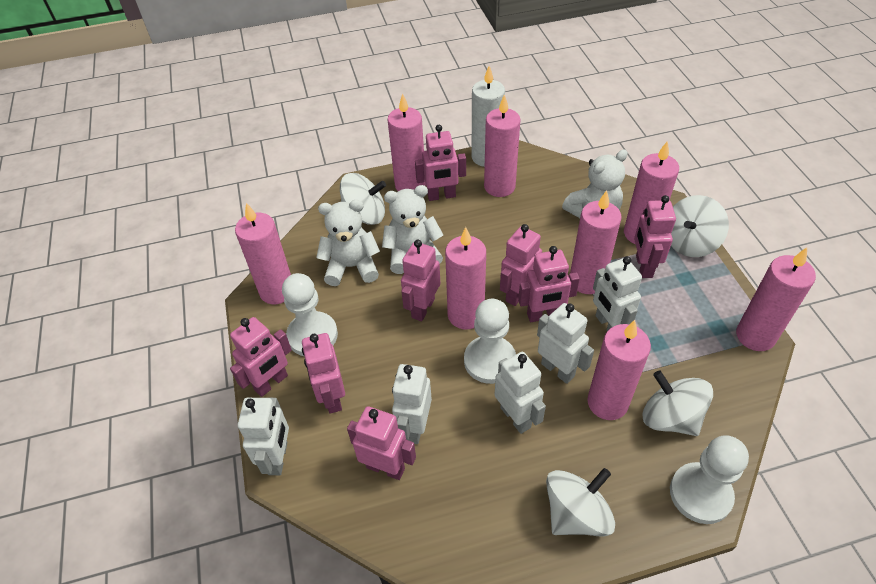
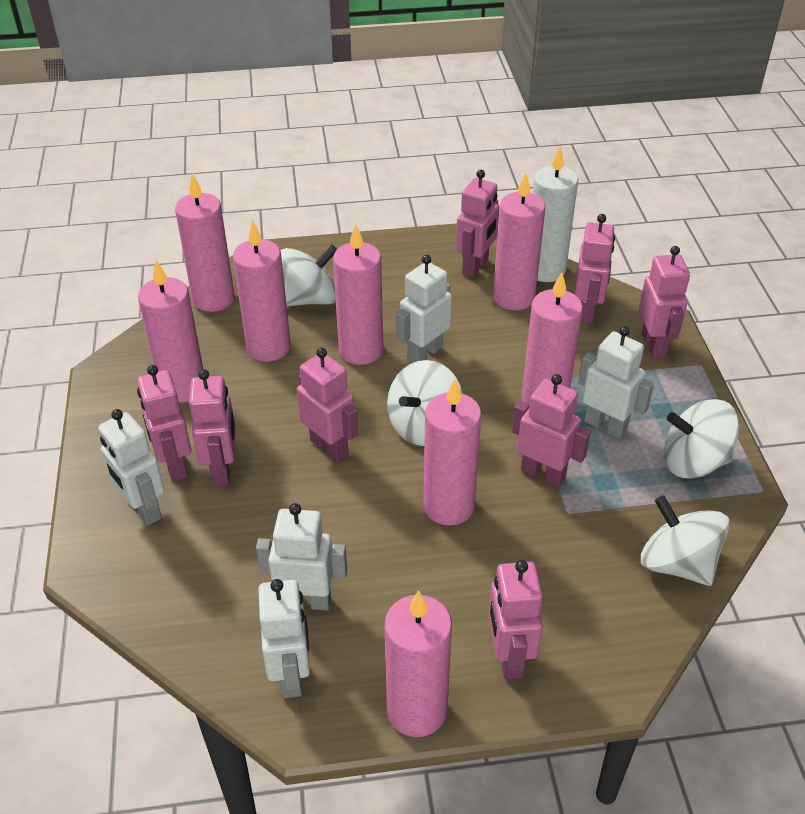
white pawn: 3 -> 0
white teddy bear: 3 -> 0

